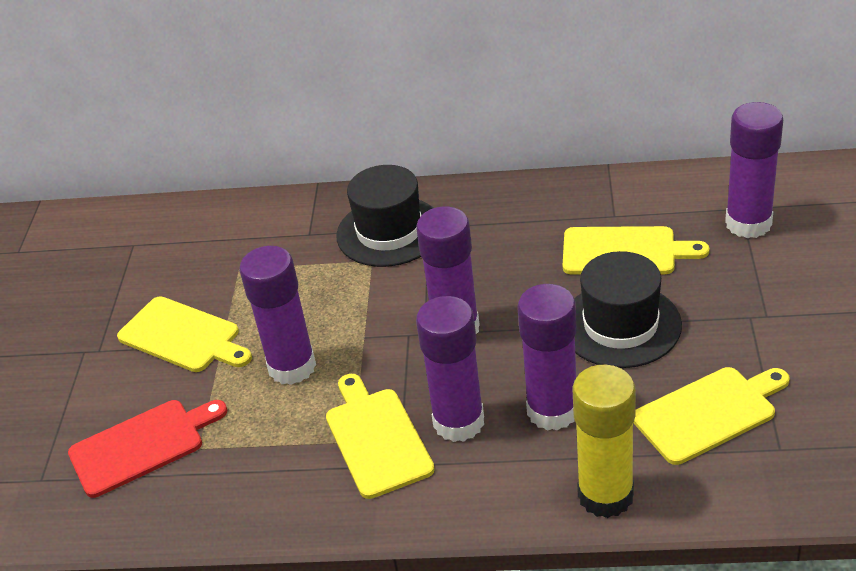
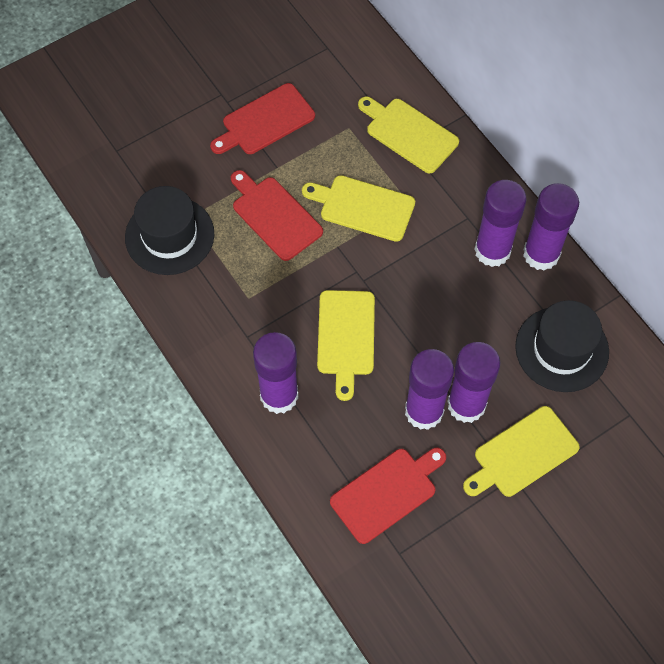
red cutting board: 1 -> 3
yellow glue stick: 1 -> 0

